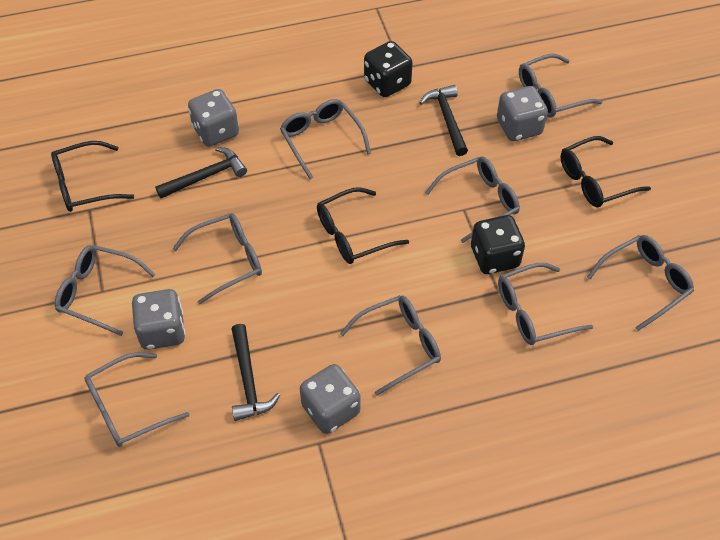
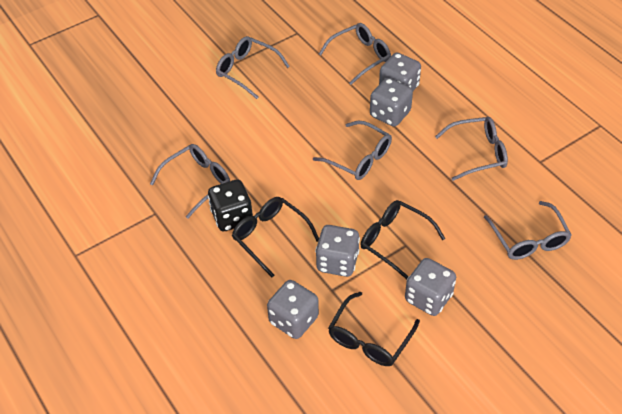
black dice: 2 -> 1
black hammer: 3 -> 0
grey dice: 4 -> 5
grey glasses: 9 -> 6

